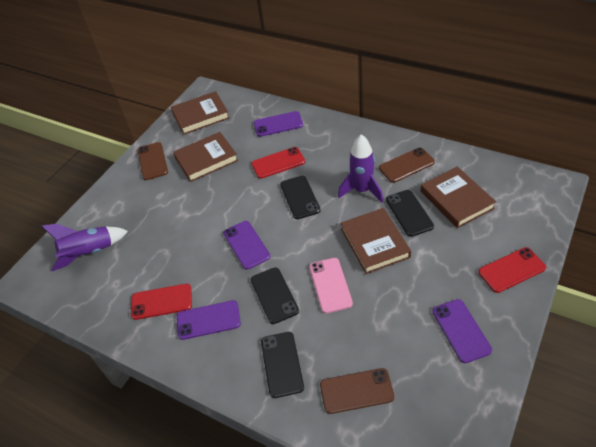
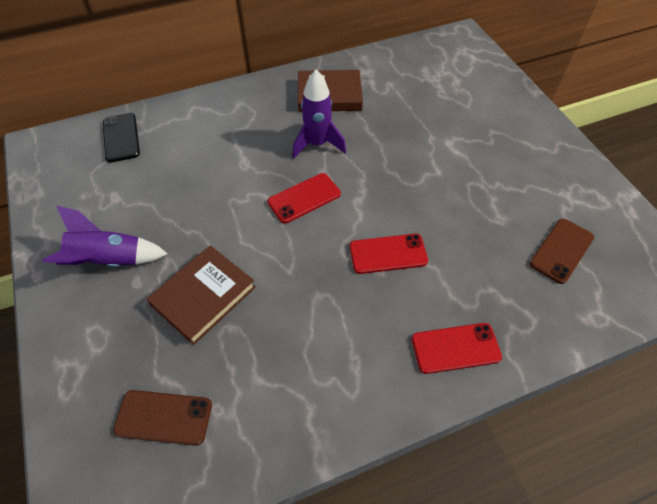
black phone: 4 -> 1
brown book: 4 -> 2
brown phone: 3 -> 2
pink phone: 1 -> 0
purple phone: 4 -> 0

